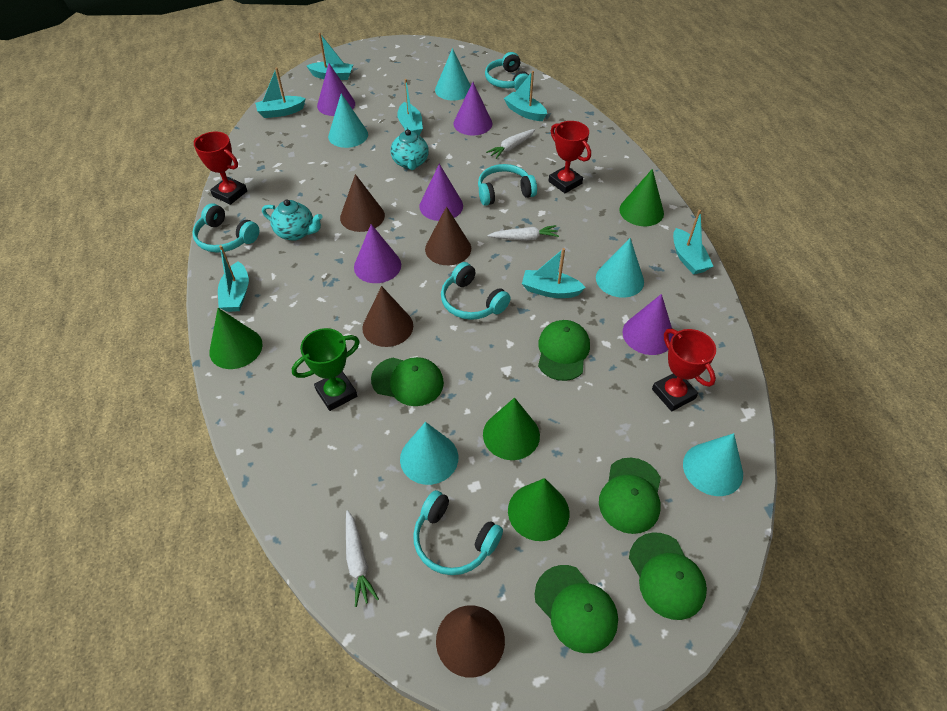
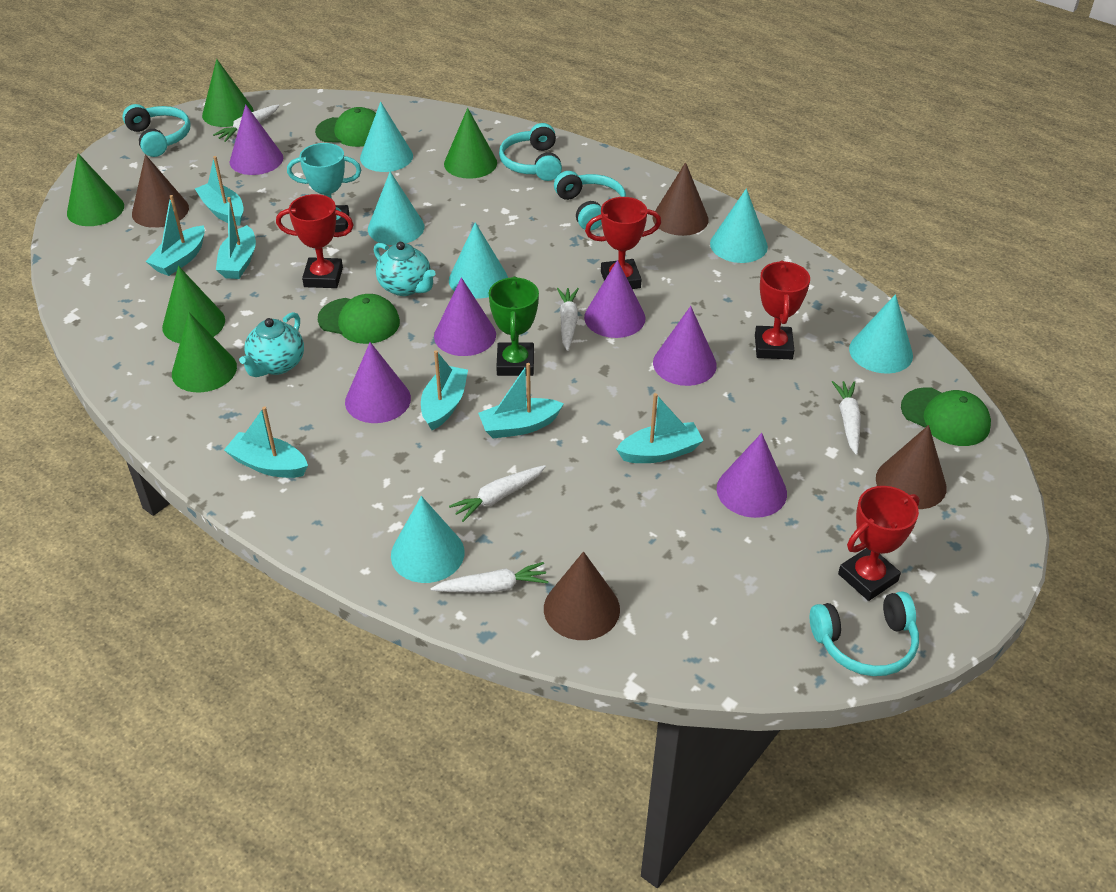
green cap: 5 -> 3
green cone: 4 -> 5
purple cone: 5 -> 6
red trophy: 3 -> 4
turquoise cone: 5 -> 6
turquoise headphones: 5 -> 4
turquoise trophy: 0 -> 1
white carrot: 3 -> 5

